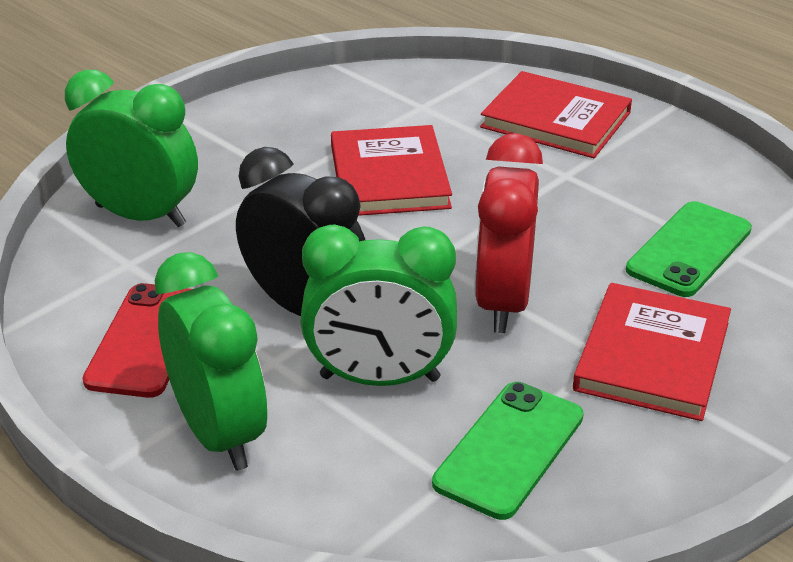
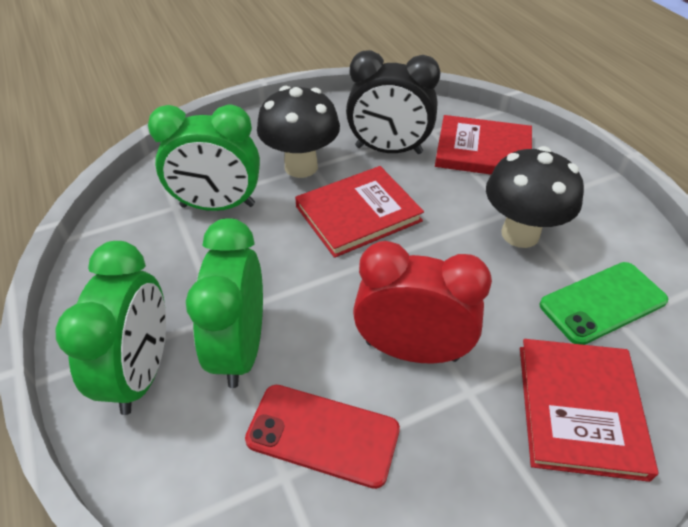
black mushroom: 0 -> 2
green phone: 2 -> 1

